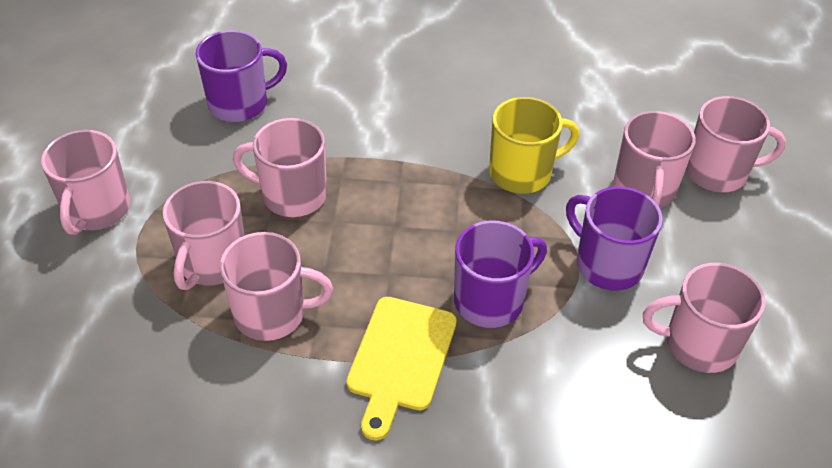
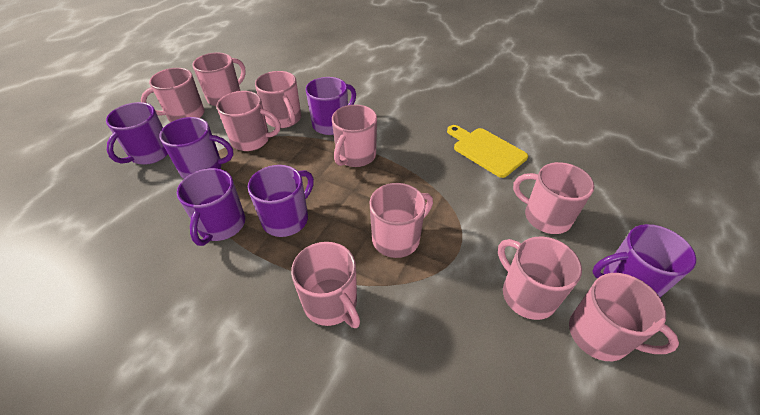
pink mug: 7 -> 10
purple mug: 3 -> 6
yellow mug: 1 -> 0

